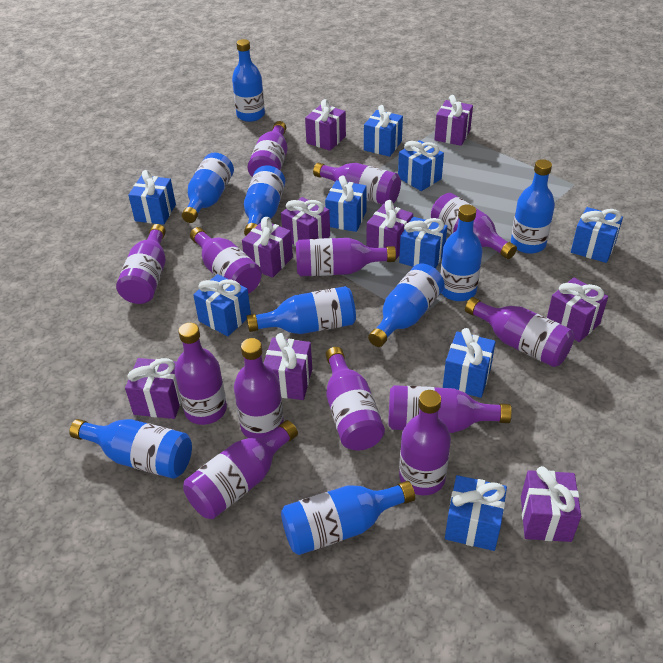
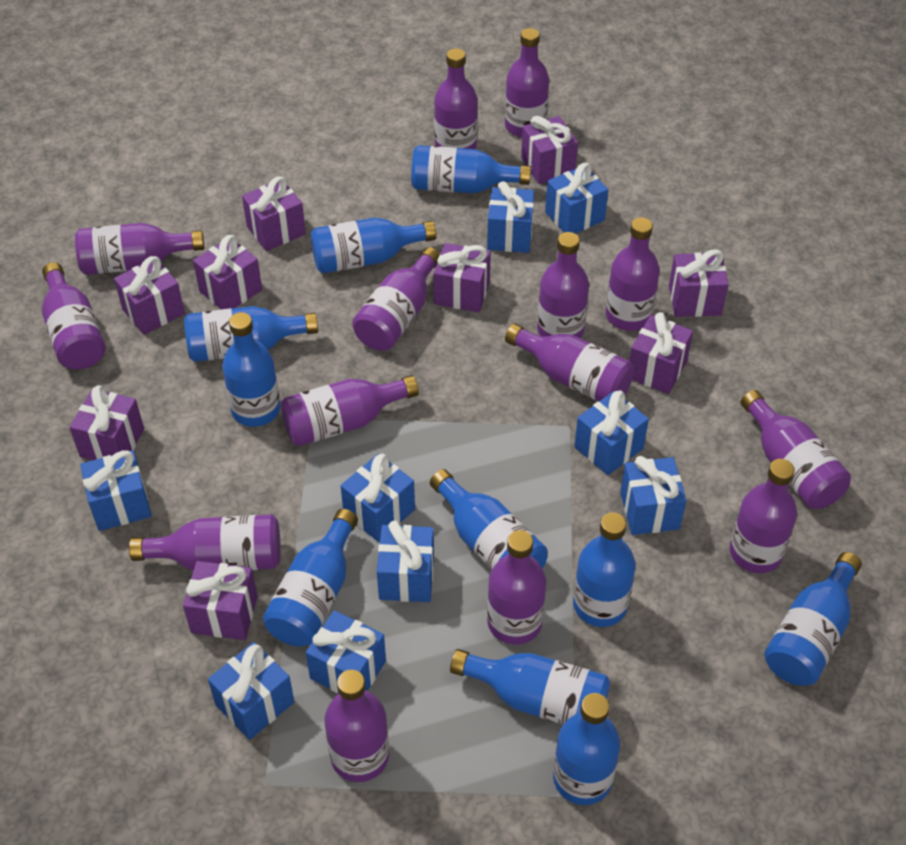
blue bottle: 9 -> 10
purple bottle: 13 -> 14

